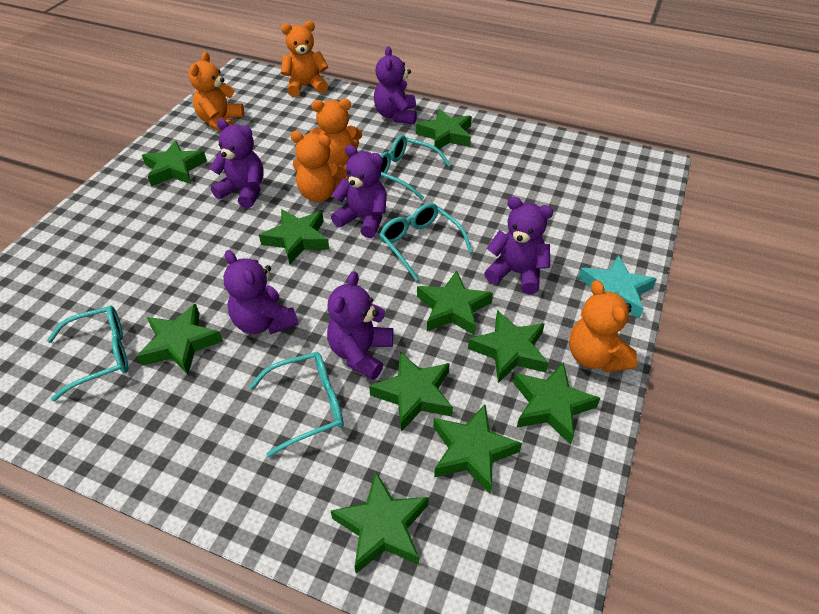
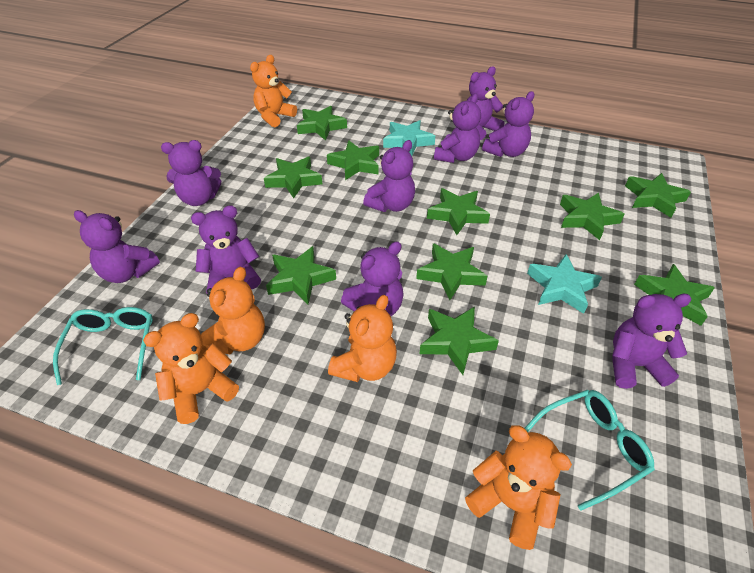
purple teddy bear: 6 -> 9
turquoise glasses: 4 -> 2
turquoise star: 1 -> 2

